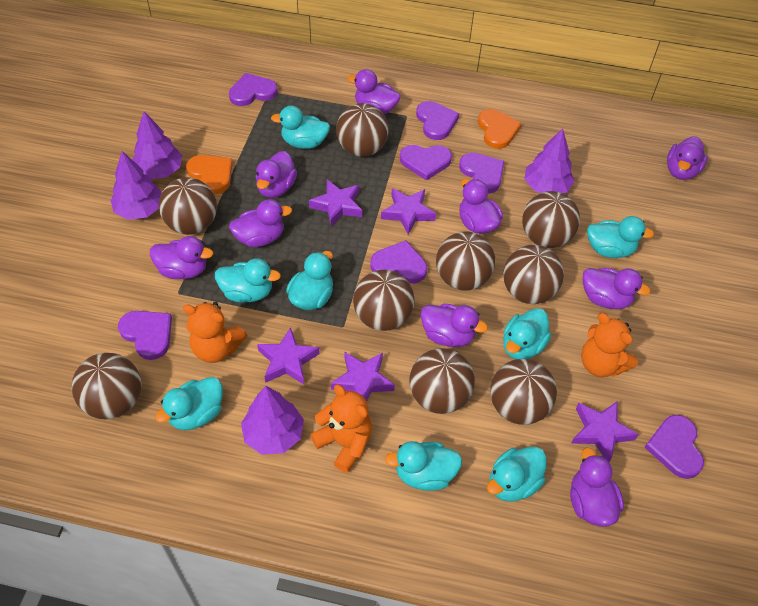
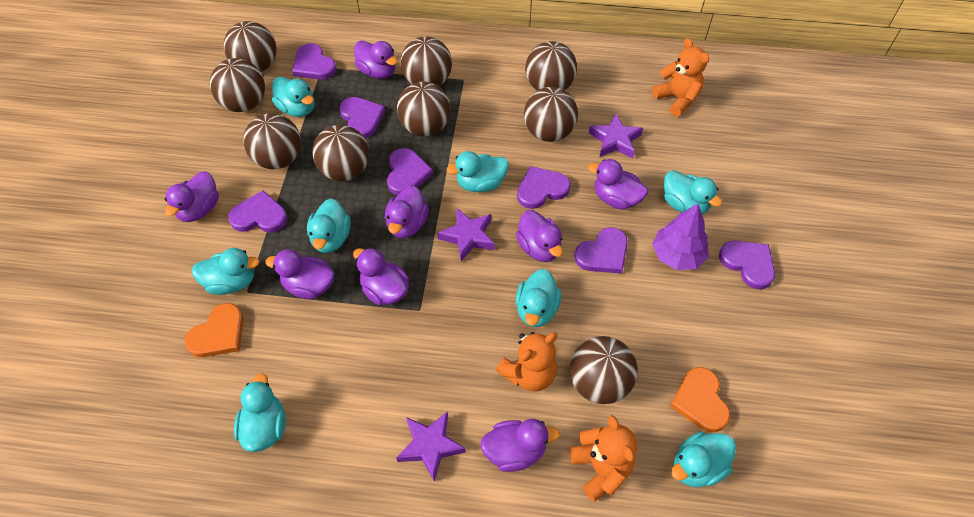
purple duck: 9 -> 8
purple star: 5 -> 3
purple tree: 4 -> 1

